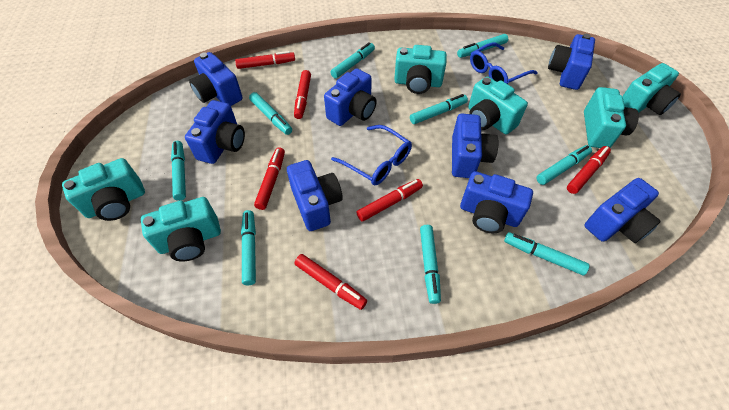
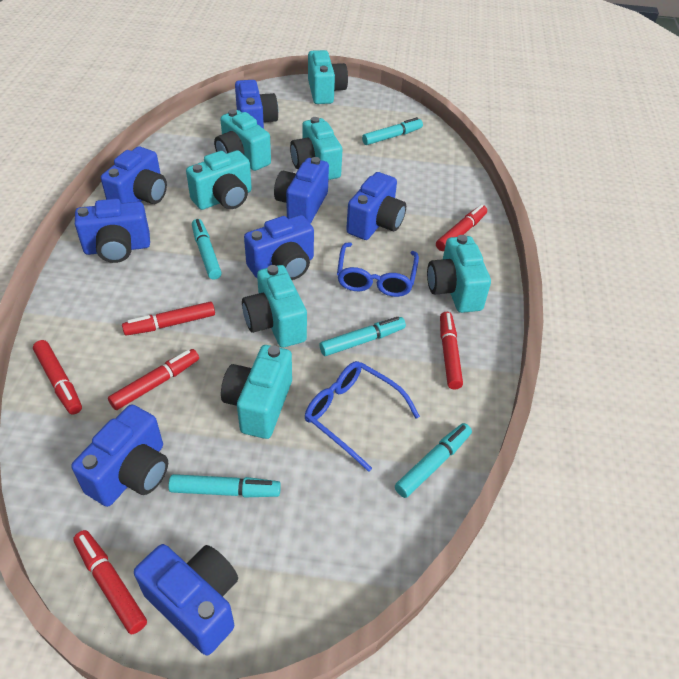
turquoise camera: 6 -> 7
turquoise marker: 9 -> 5

